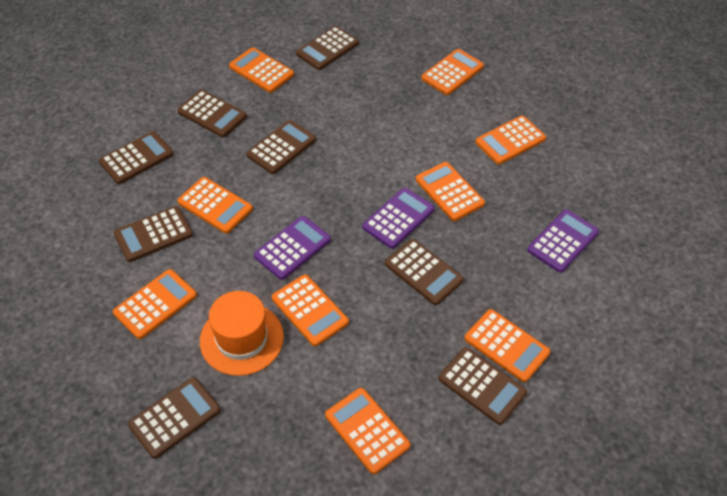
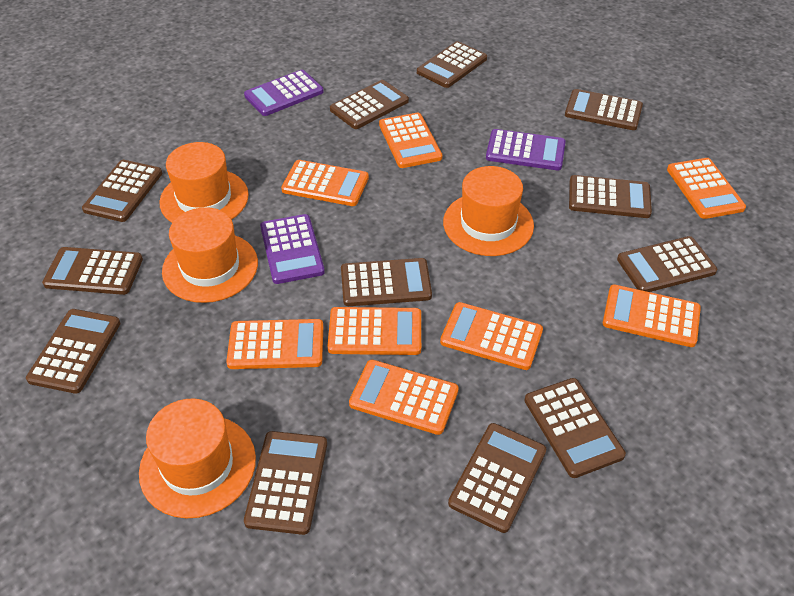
brown calculator: 8 -> 12
orange calculator: 9 -> 8
orange hat: 1 -> 4

